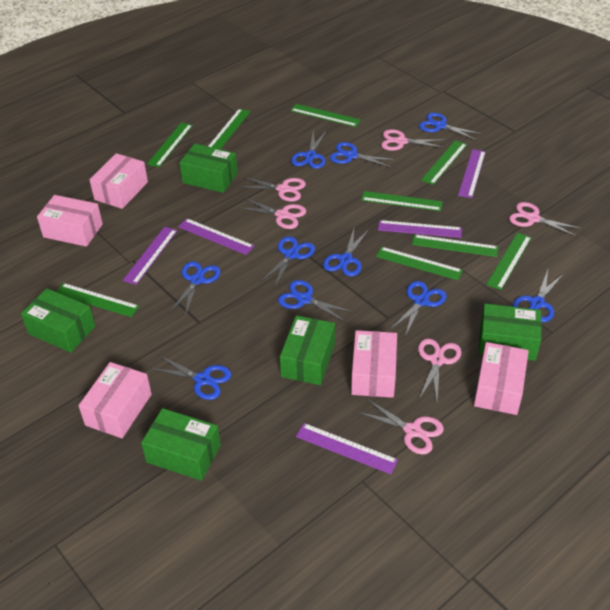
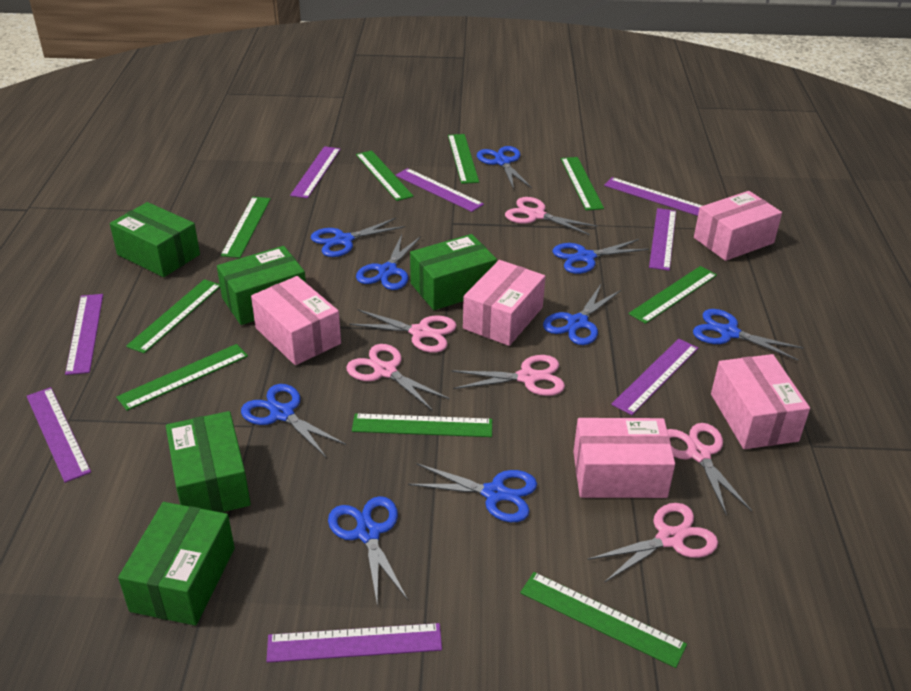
blue scissors: 10 -> 9
purple ruler: 5 -> 8

